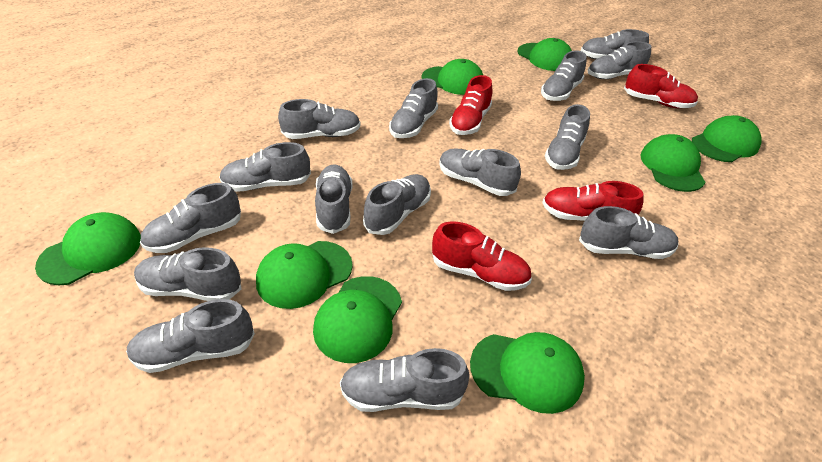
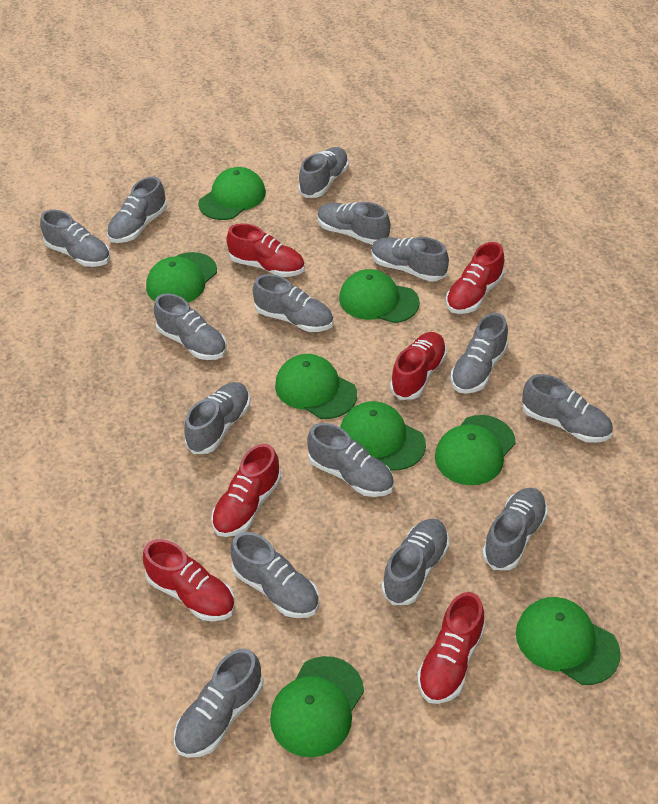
red shoe: 4 -> 6

